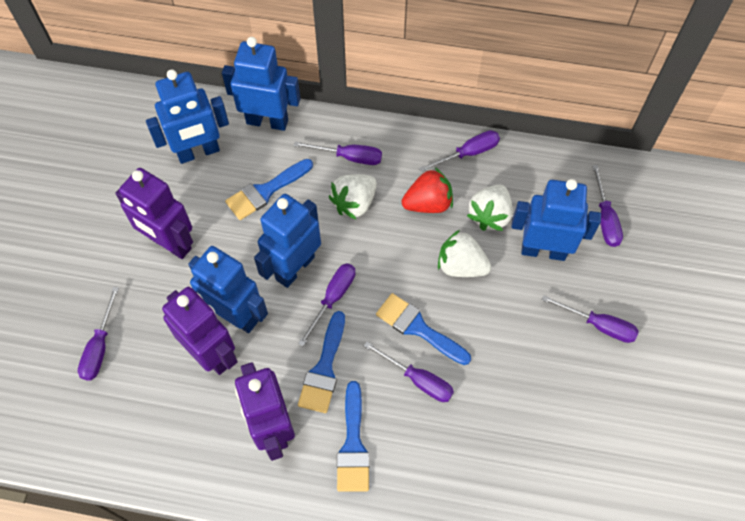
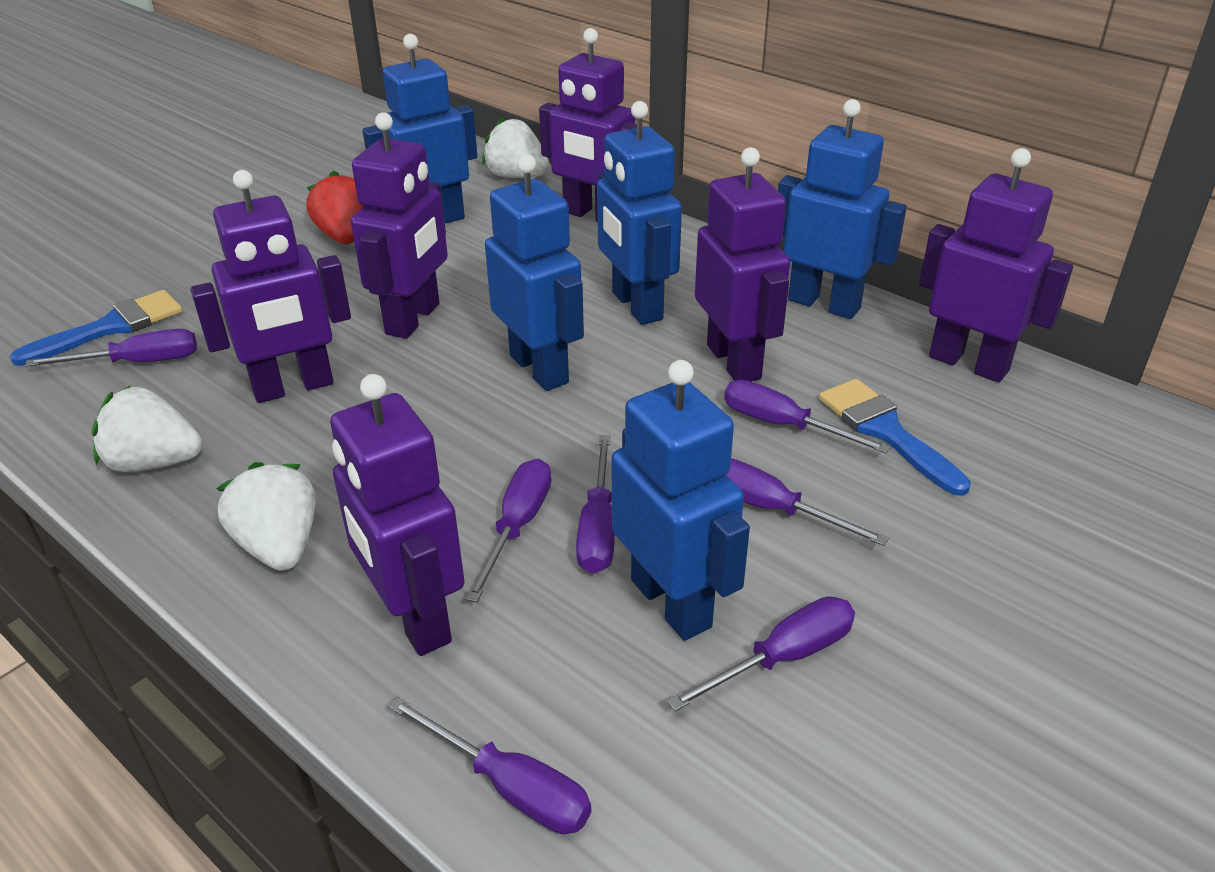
blue brush: 4 -> 2
purple robot: 3 -> 6

